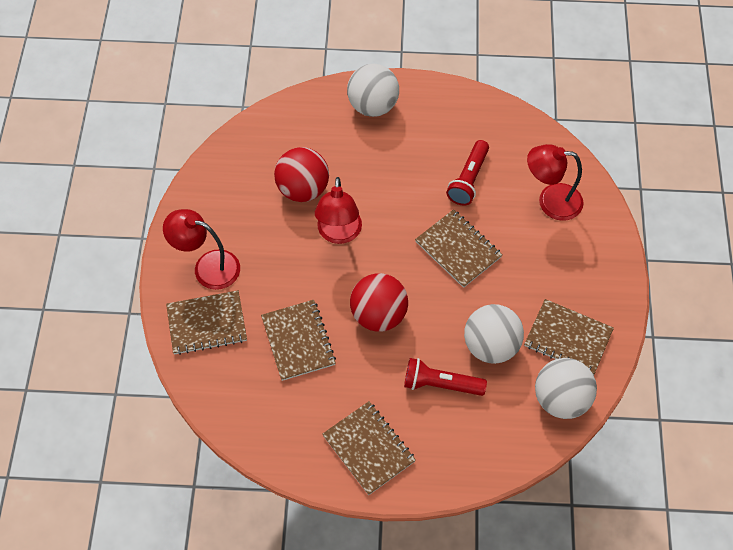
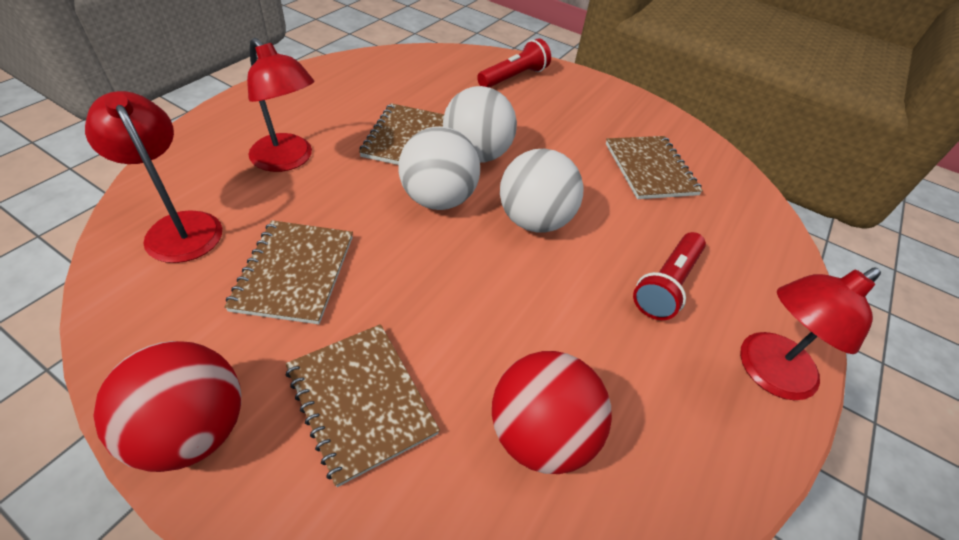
brown notebook: 5 -> 4

